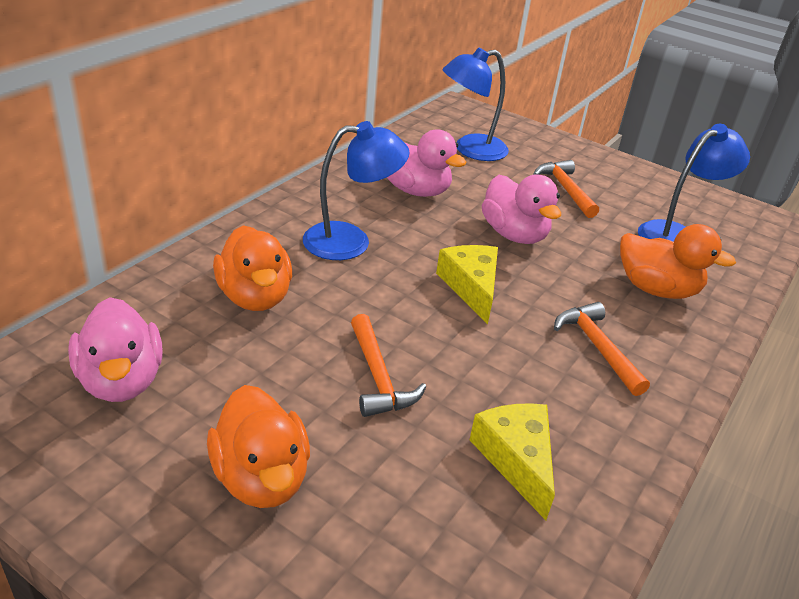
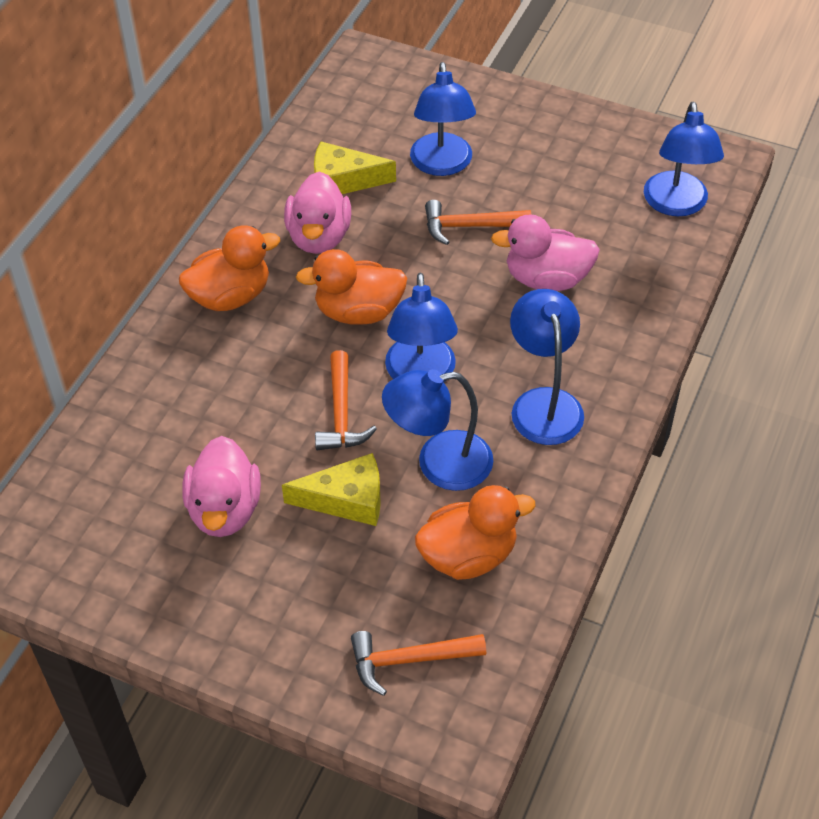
blue lamp: 3 -> 5

